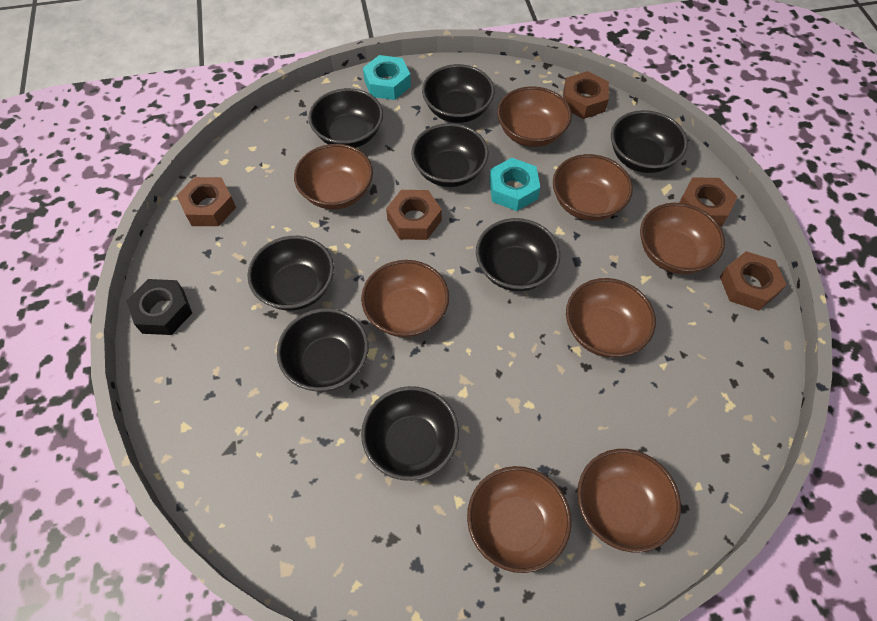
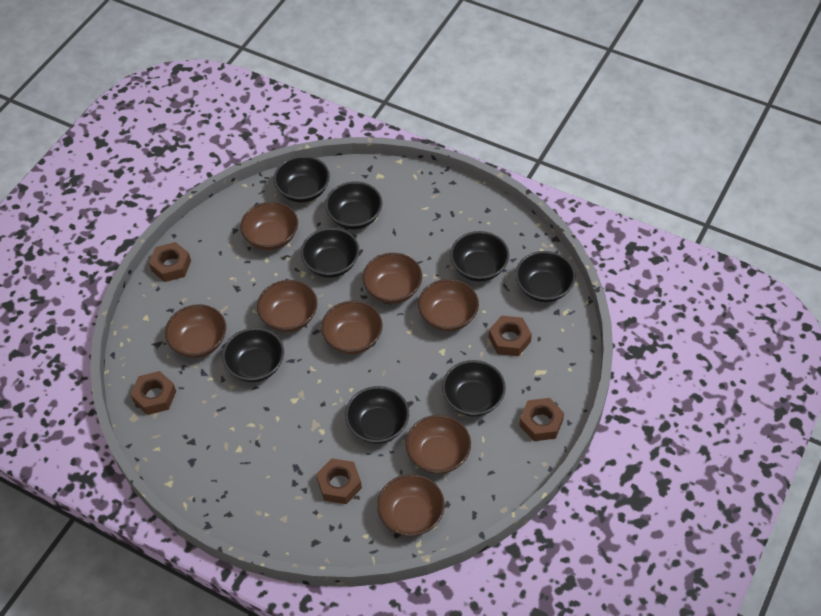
black nut: 1 -> 0
turquoise nut: 2 -> 0

